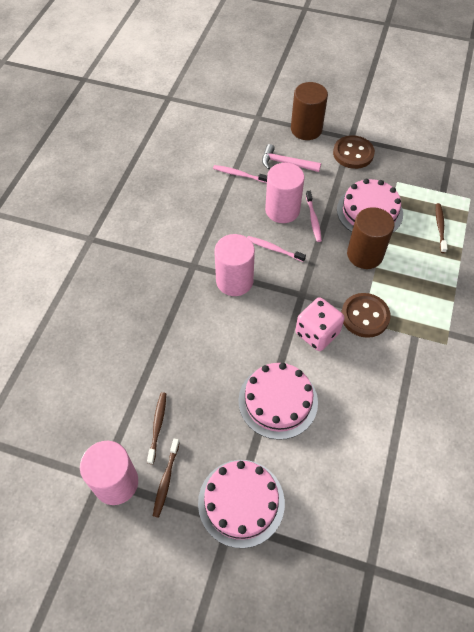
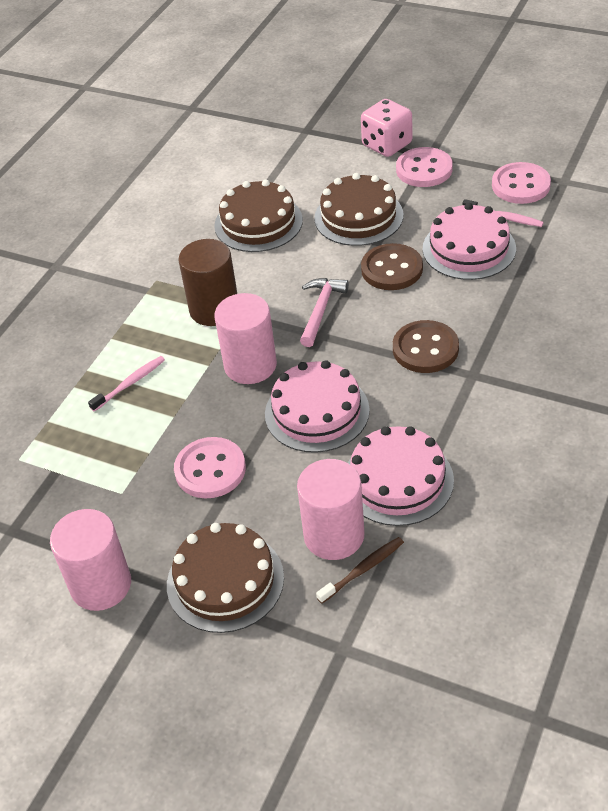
brown cake: 0 -> 3
brown cylinder: 2 -> 1
brown toothbrush: 3 -> 1
pink button: 0 -> 3
pink toothbrush: 3 -> 2

